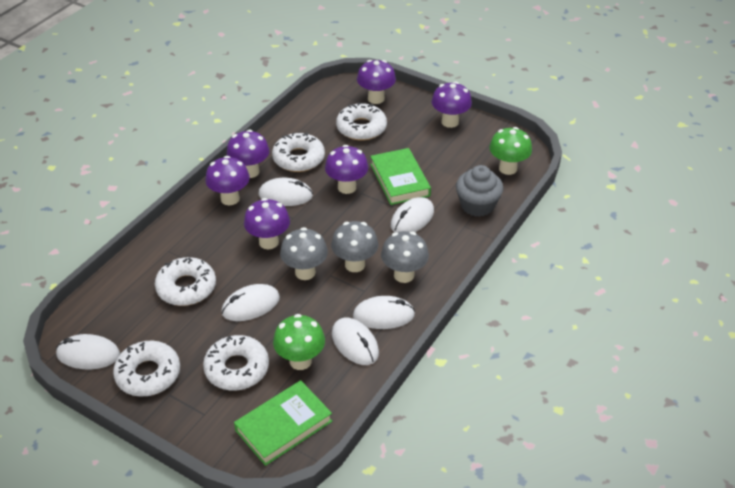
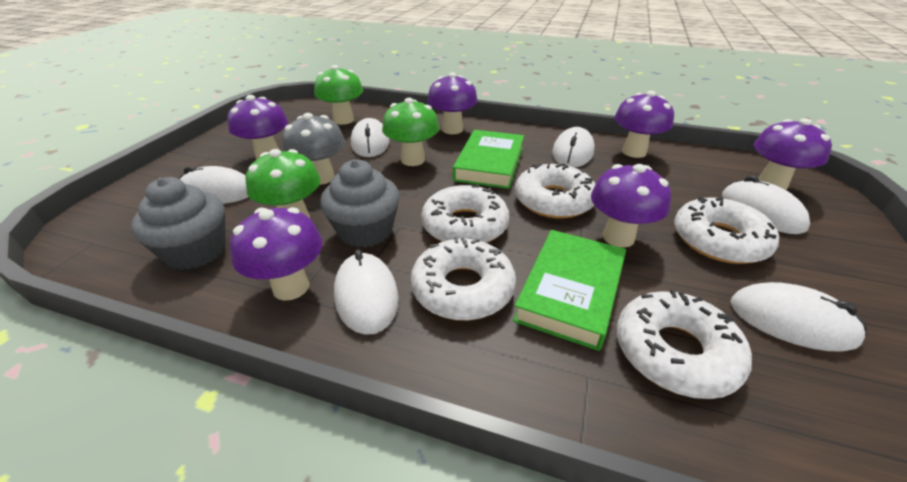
green mushroom: 2 -> 3
grey cupcake: 1 -> 2
grey mushroom: 3 -> 1

